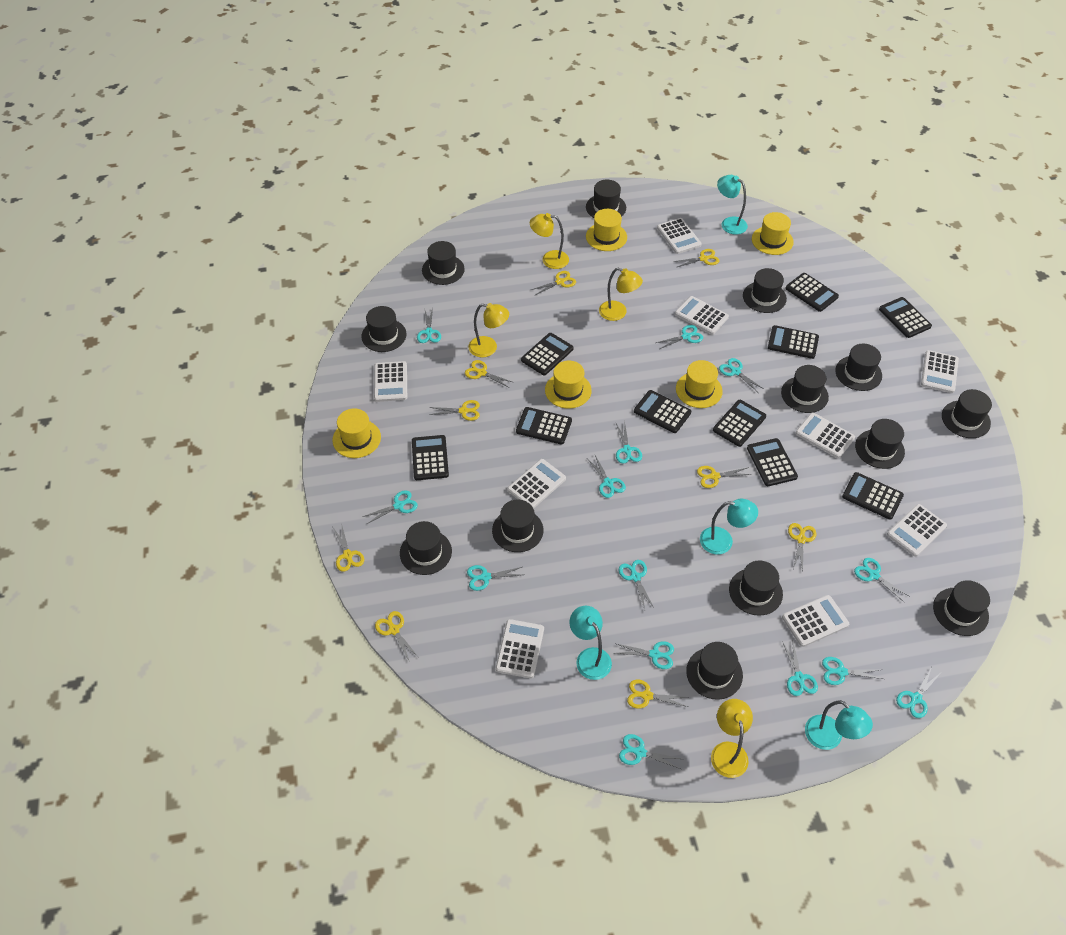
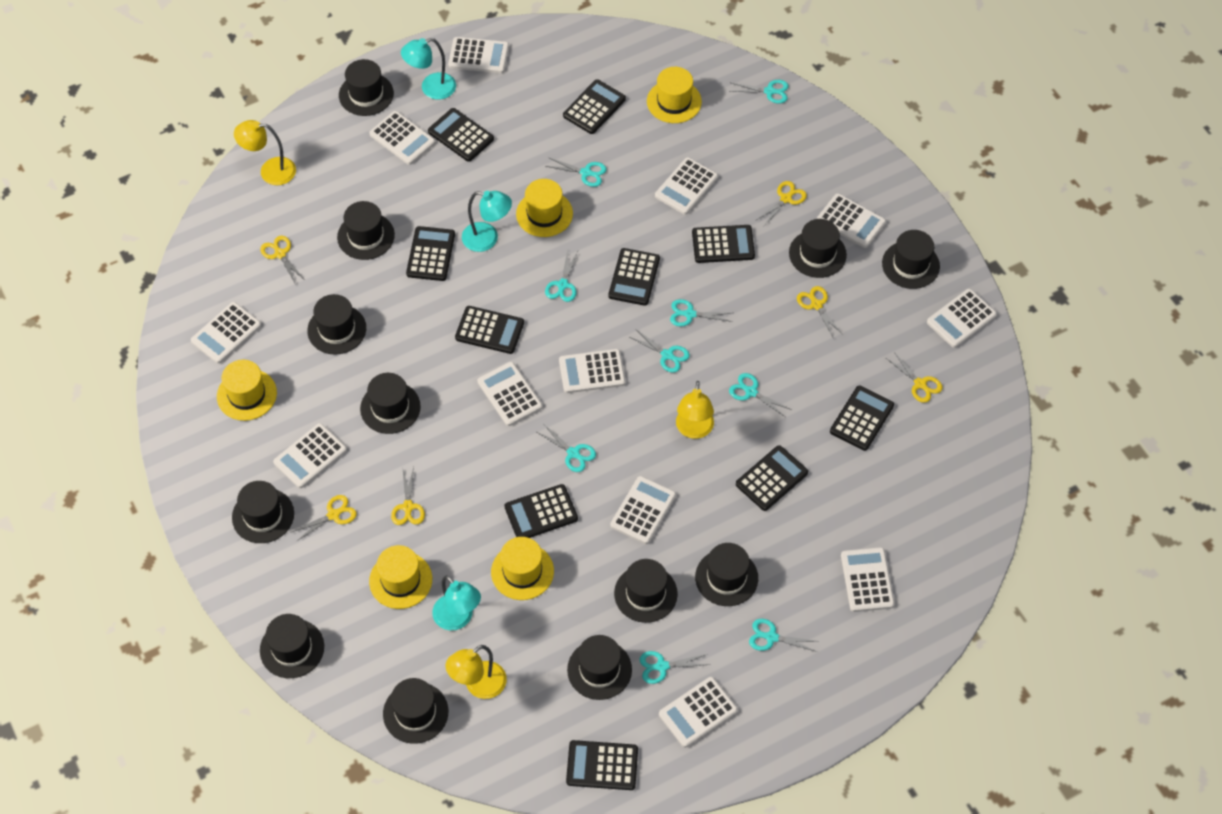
black hat: 13 -> 12
turquoise lamp: 4 -> 3
turquoise scissors: 14 -> 9
white calculator: 9 -> 12
yellow lamp: 4 -> 3
yellow scissors: 9 -> 6

